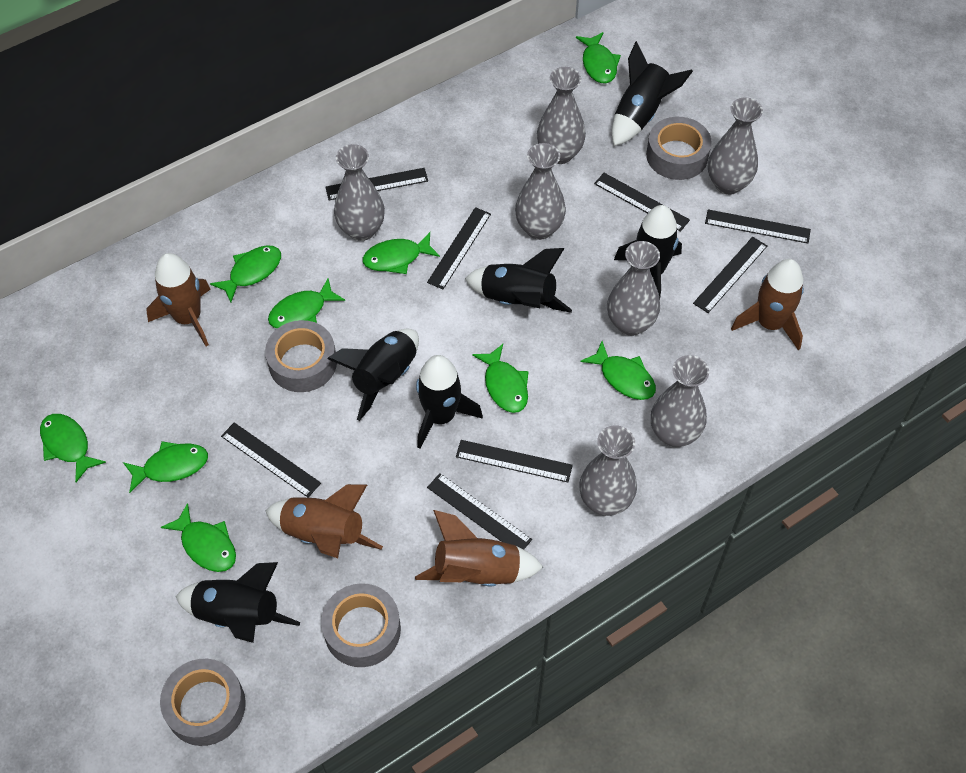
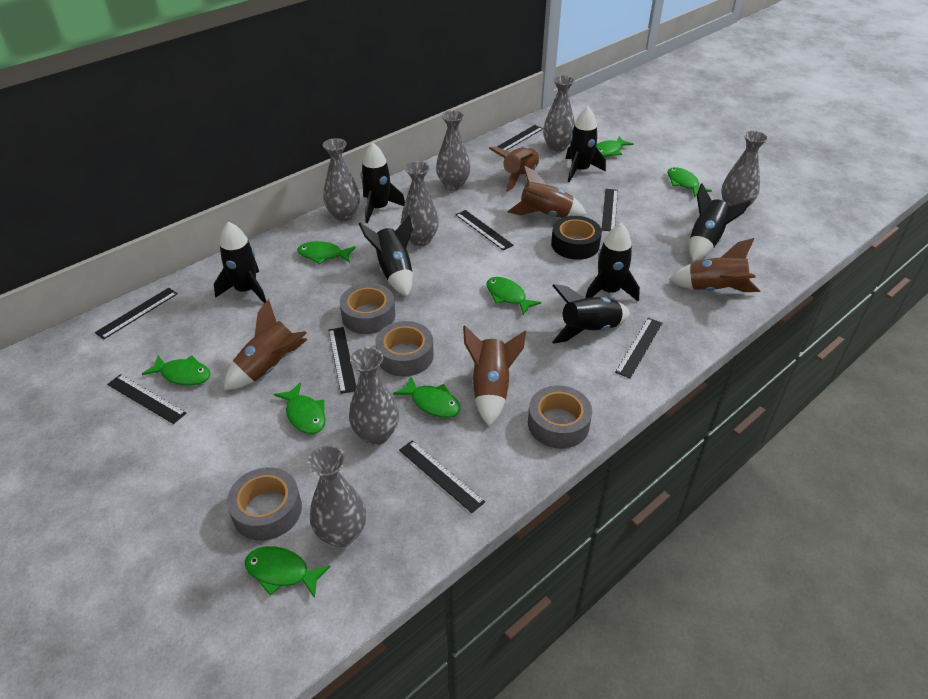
black rocket: 6 -> 7
black tape: 0 -> 1
brown rocket: 4 -> 5
green fish: 9 -> 8

